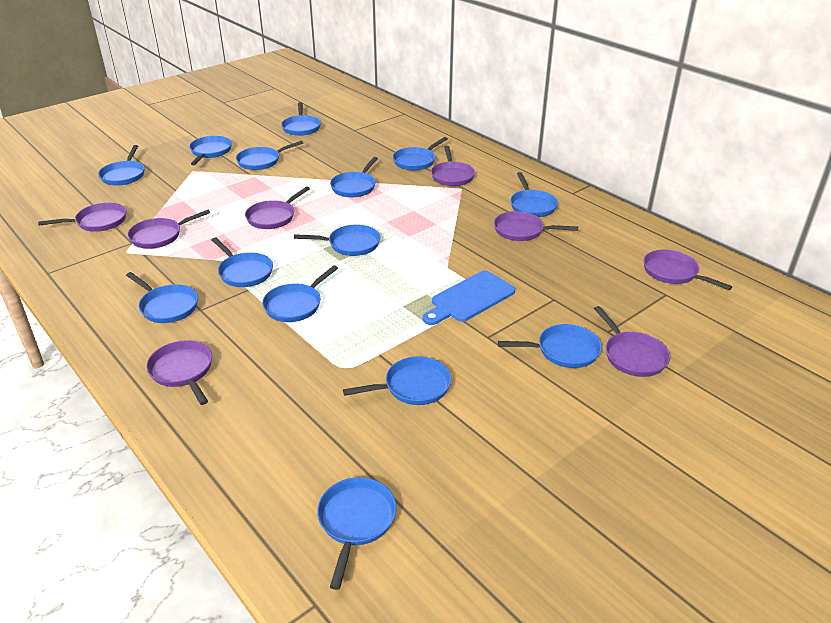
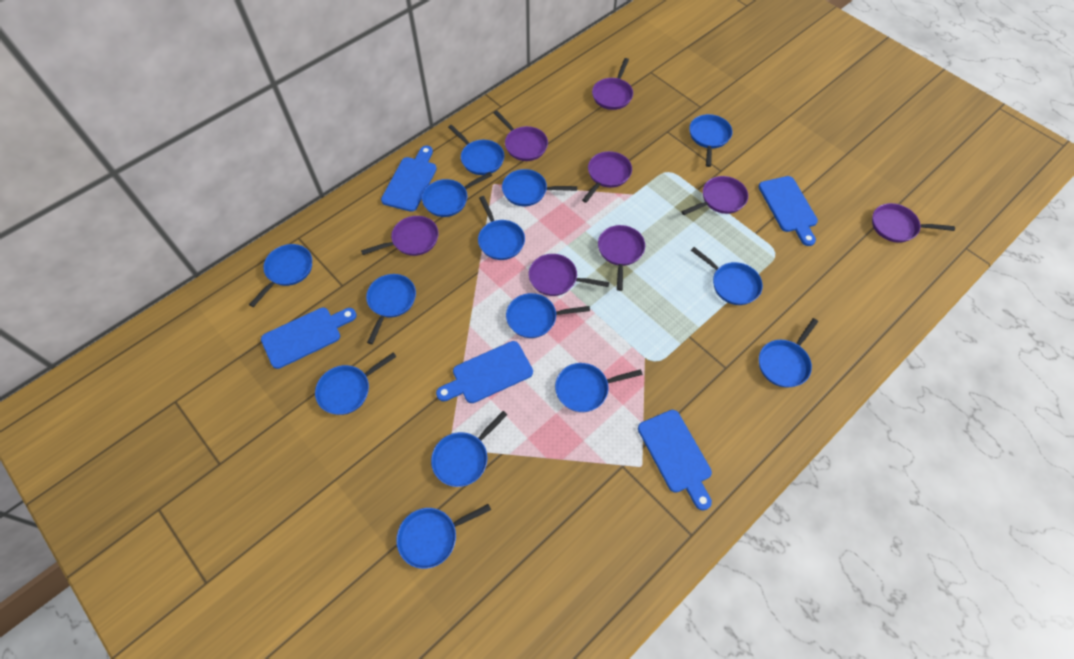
blue cutting board: 1 -> 5

